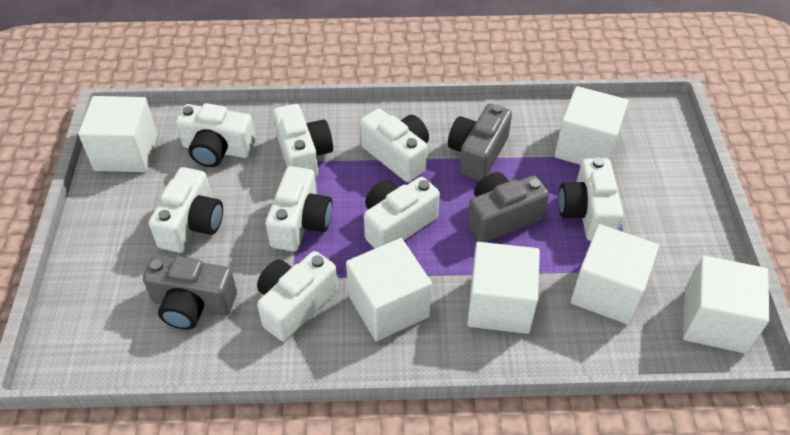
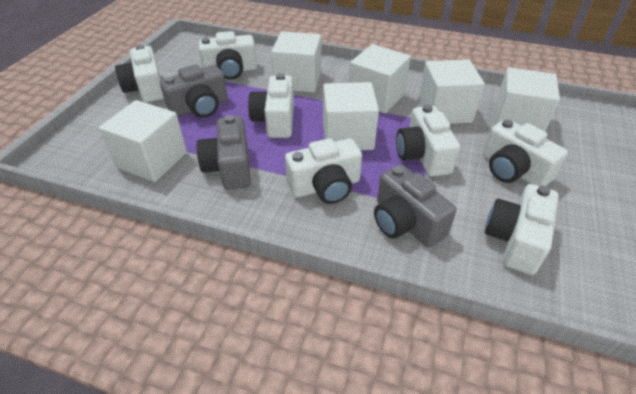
white camera: 8 -> 7

